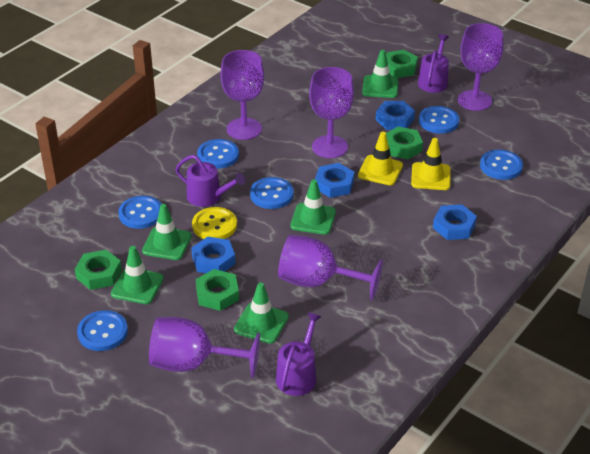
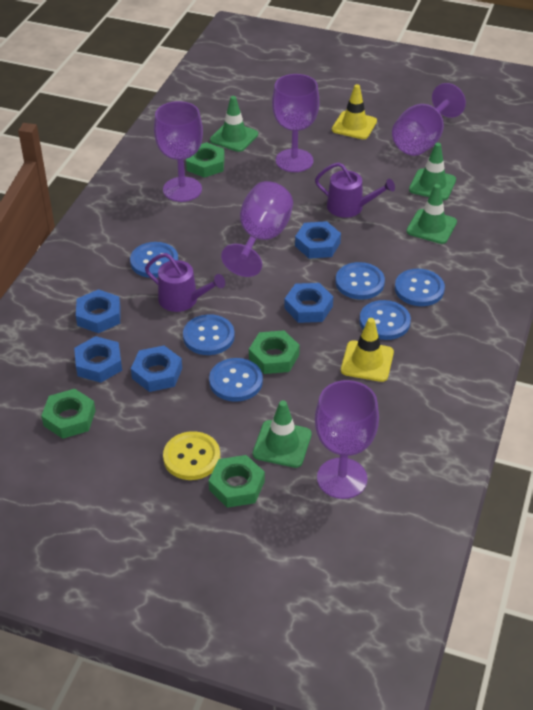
blue nut: 4 -> 5
green traffic cone: 5 -> 4
purple watering can: 3 -> 2

